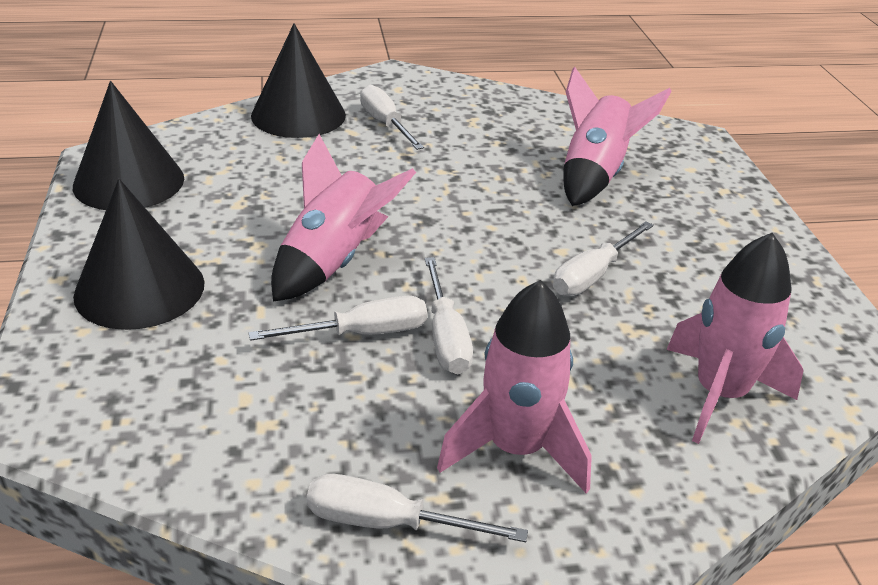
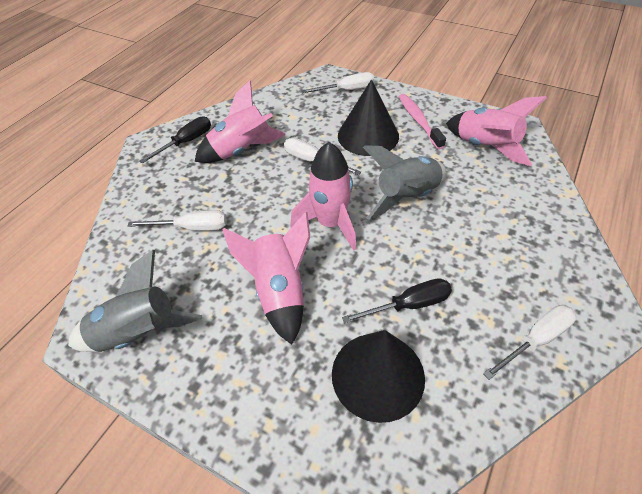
black cone: 3 -> 2
black screwdriver: 0 -> 2
grey rocket: 0 -> 2
pink toothbrush: 0 -> 1
white screwdriver: 5 -> 4

